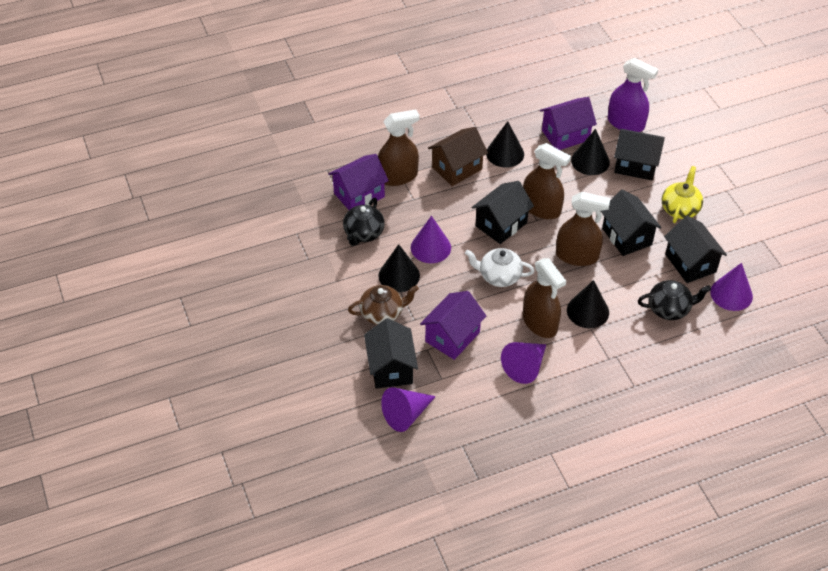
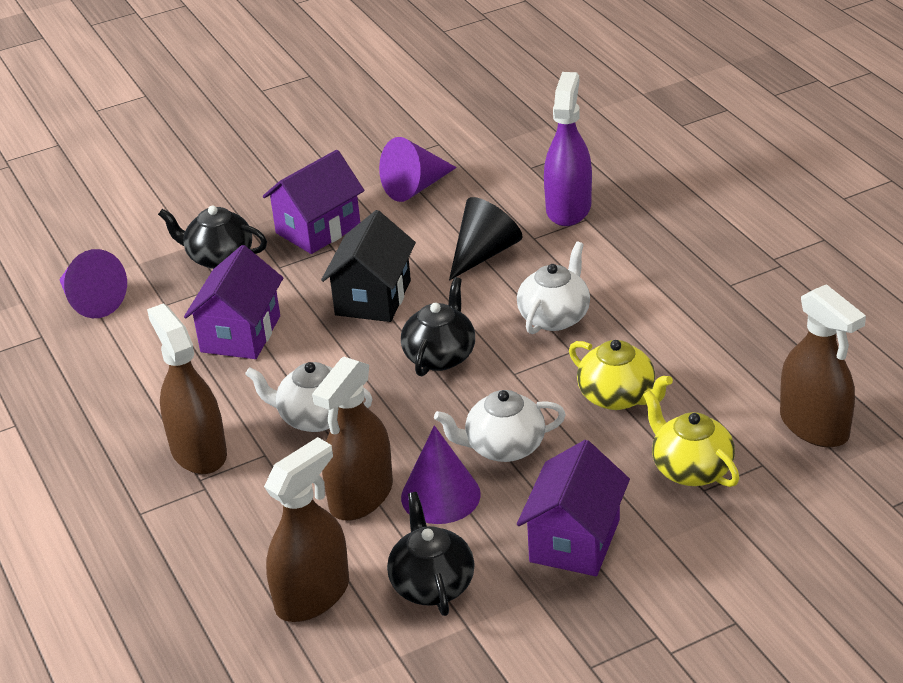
black cone: 4 -> 1
black house: 5 -> 1
black teapot: 2 -> 3
brown house: 1 -> 0
brown teapot: 1 -> 0
purple cone: 4 -> 3
white teapot: 1 -> 3
yellow teapot: 1 -> 2

